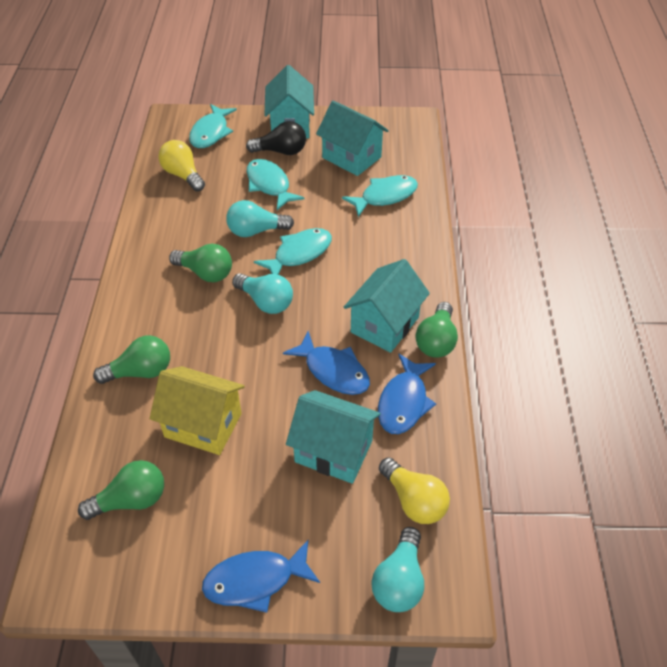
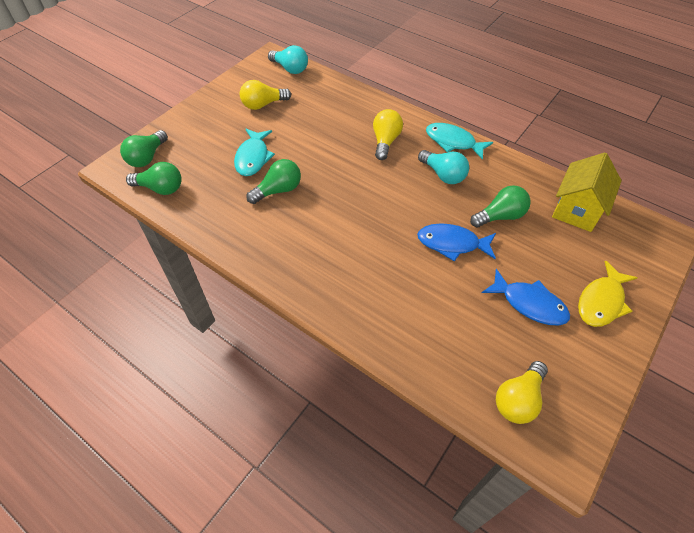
black light bulb: 1 -> 0
blue fish: 3 -> 2
turquoise fish: 4 -> 2
turquoise house: 4 -> 0
turquoise light bulb: 3 -> 2
yellow fish: 0 -> 1
yellow light bulb: 2 -> 3

